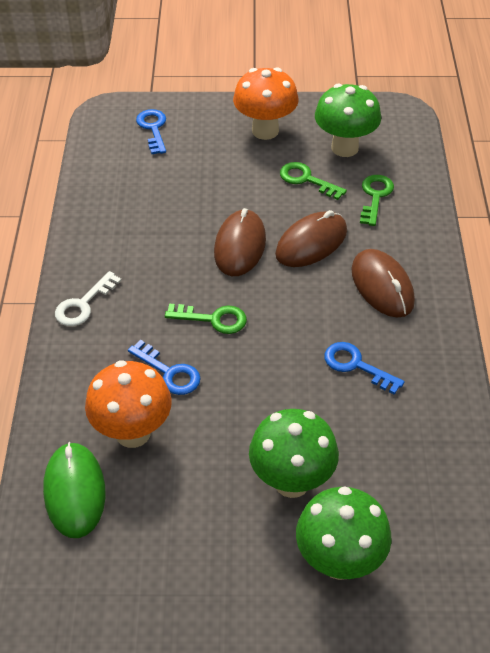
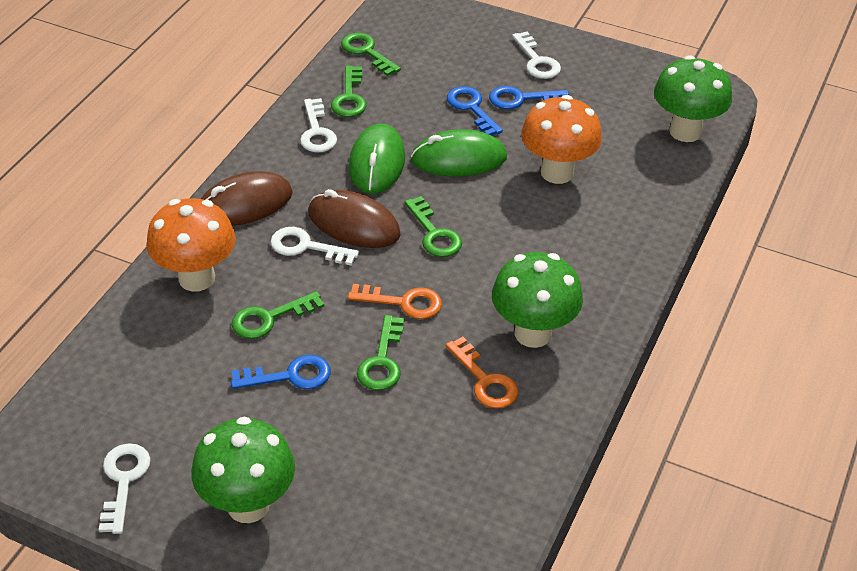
brown mouse: 3 -> 2
green key: 3 -> 5
green mouse: 1 -> 2
orange key: 0 -> 2
white key: 1 -> 4

